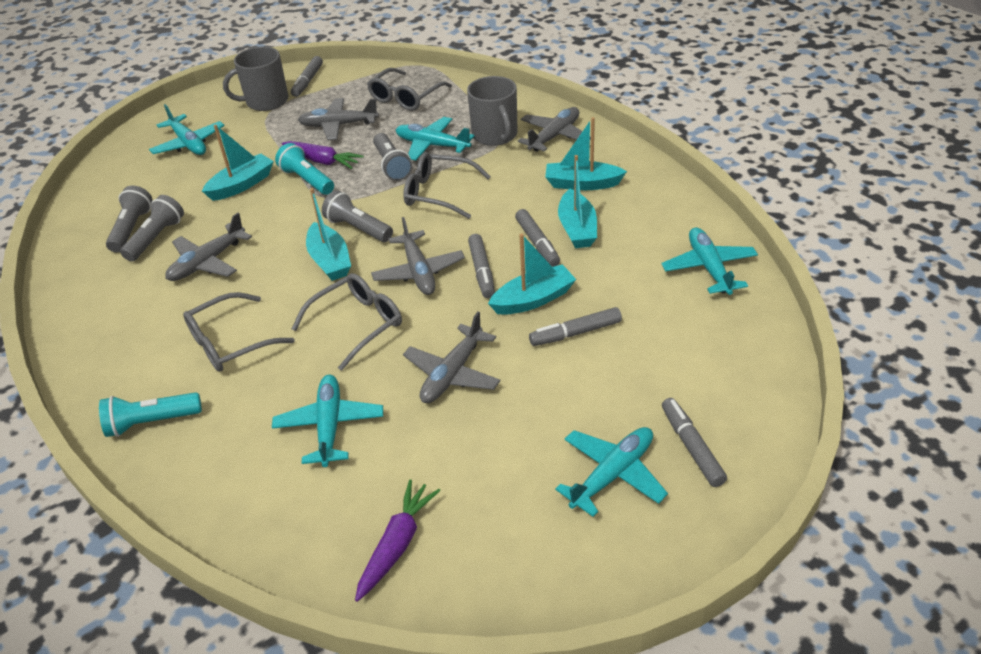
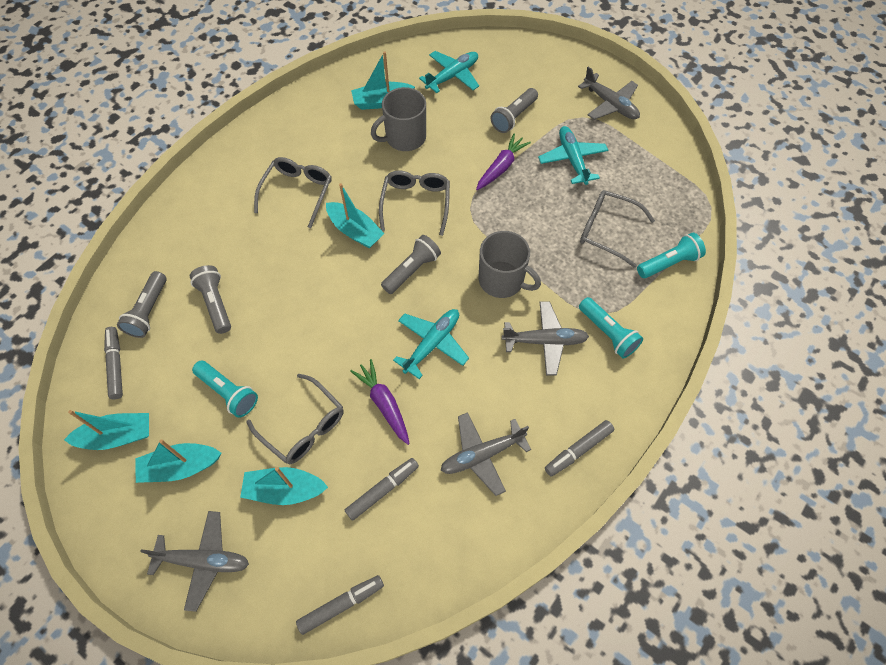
grey marker: 5 -> 4
grey plane: 5 -> 4
turquoise flashlight: 2 -> 3
turquoise plane: 5 -> 3

